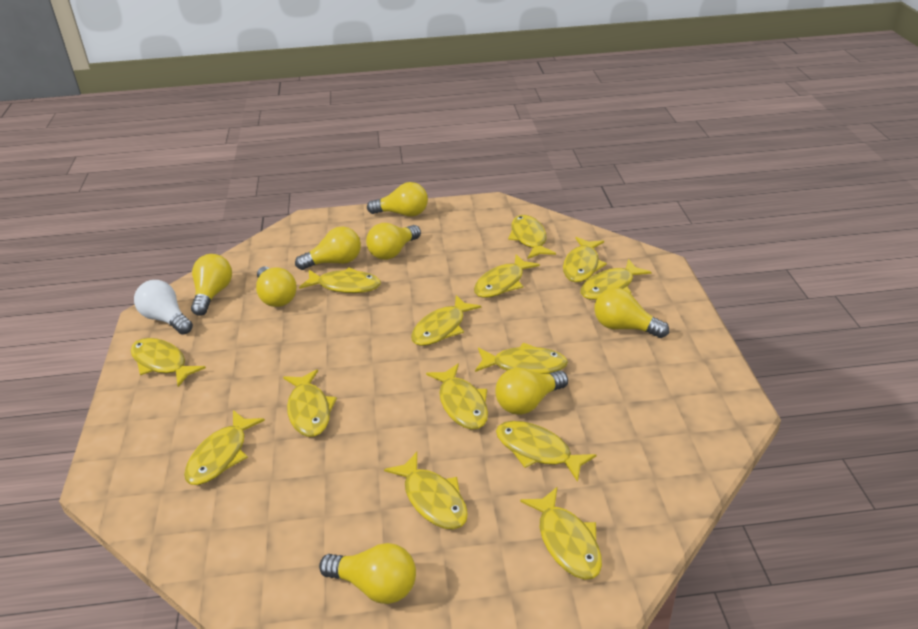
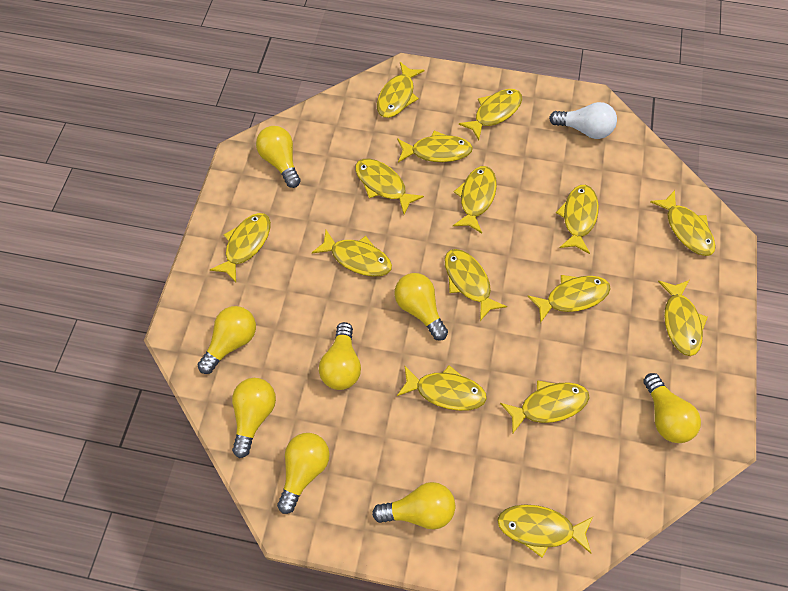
yellow fish: 14 -> 15

